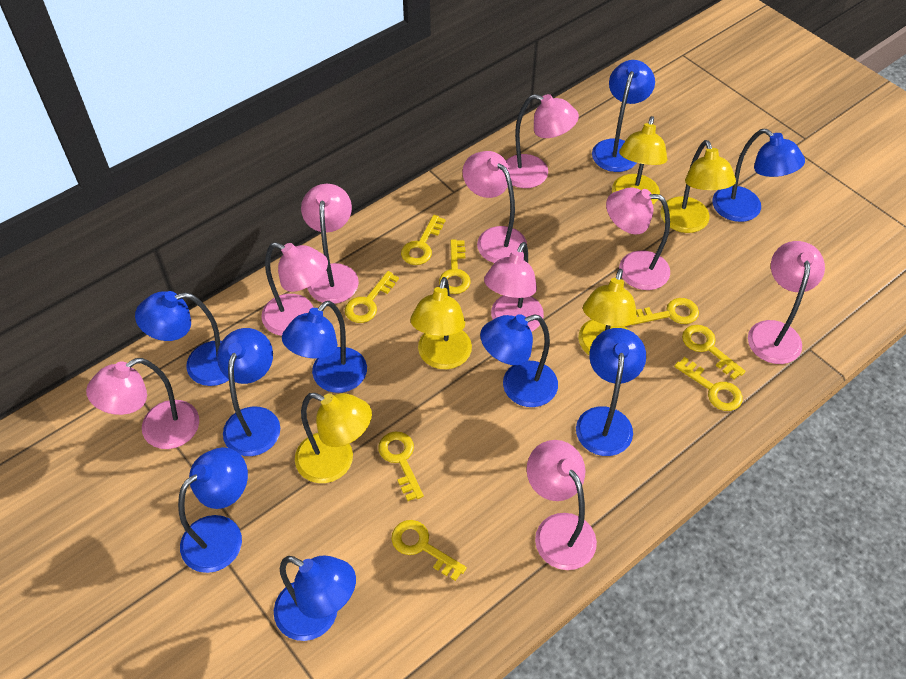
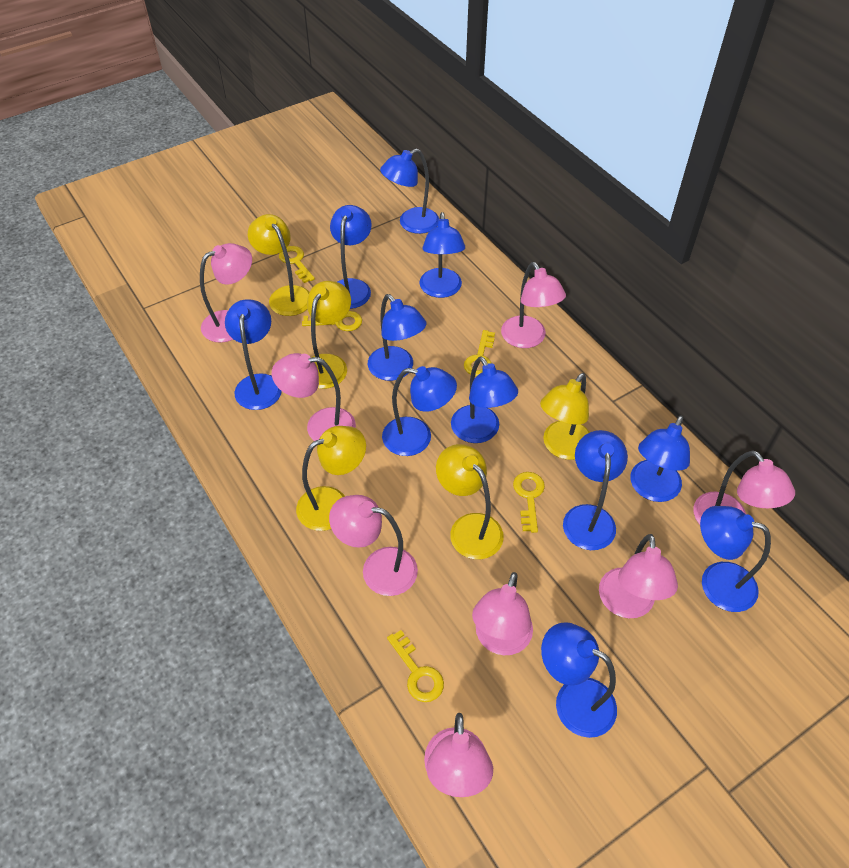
blue lamp: 9 -> 11
pink lamp: 9 -> 8
yellow key: 8 -> 5

